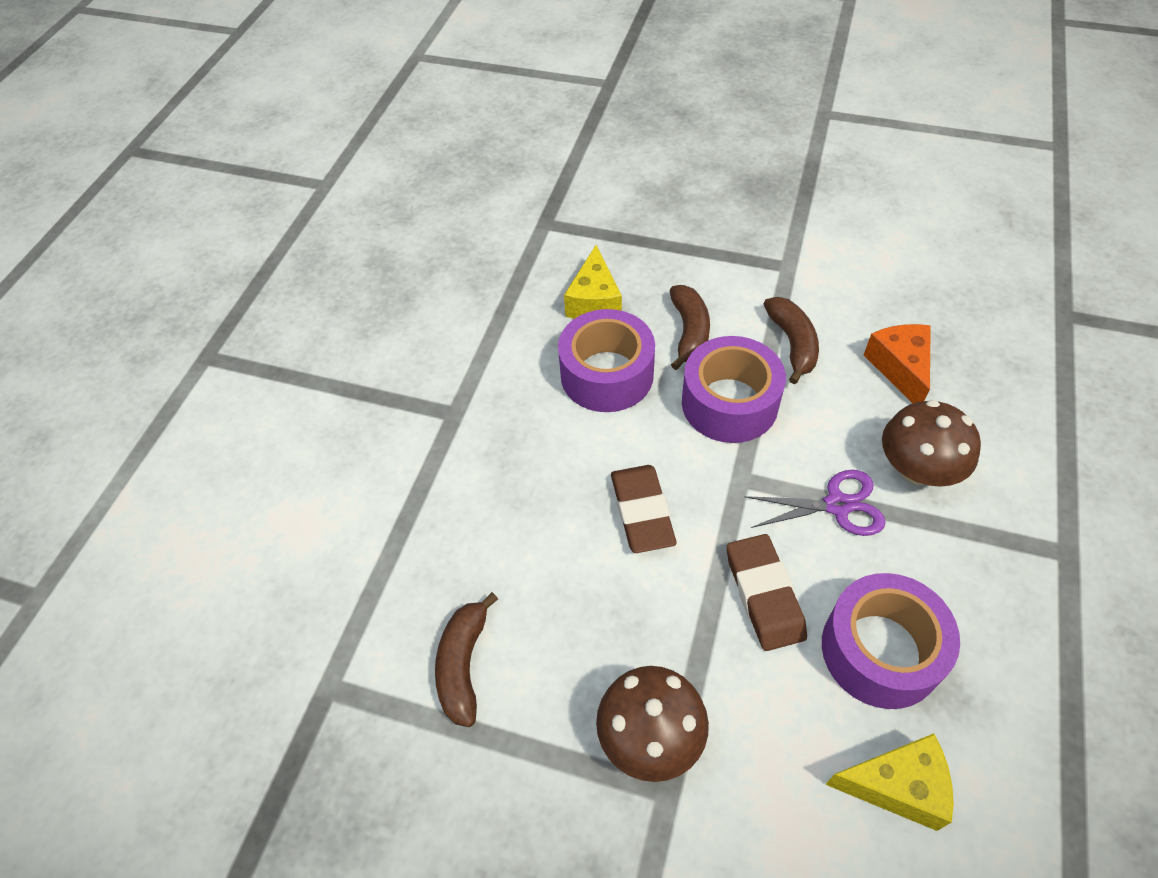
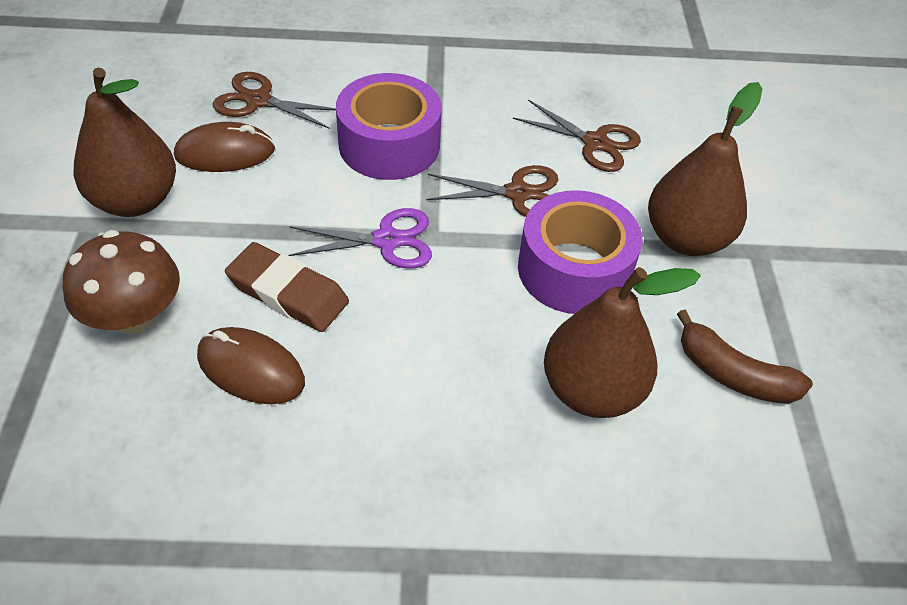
brown banana: 3 -> 1
brown eraser: 2 -> 1
brown mouse: 0 -> 2
brown mushroom: 2 -> 1
brown pear: 0 -> 3
brown scissors: 0 -> 3
orange cheese: 1 -> 0
purple tape: 3 -> 2
yellow cheese: 2 -> 0

